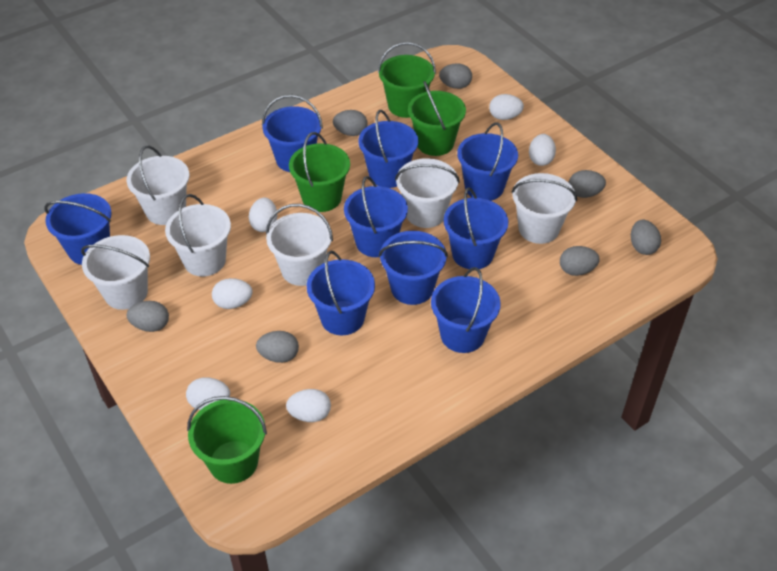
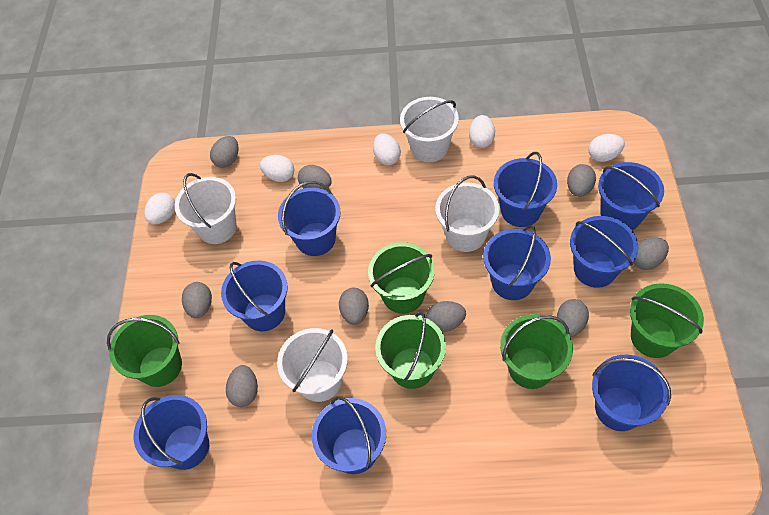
green bucket: 4 -> 5
grey egg: 7 -> 9
white bucket: 6 -> 4
white egg: 6 -> 5

